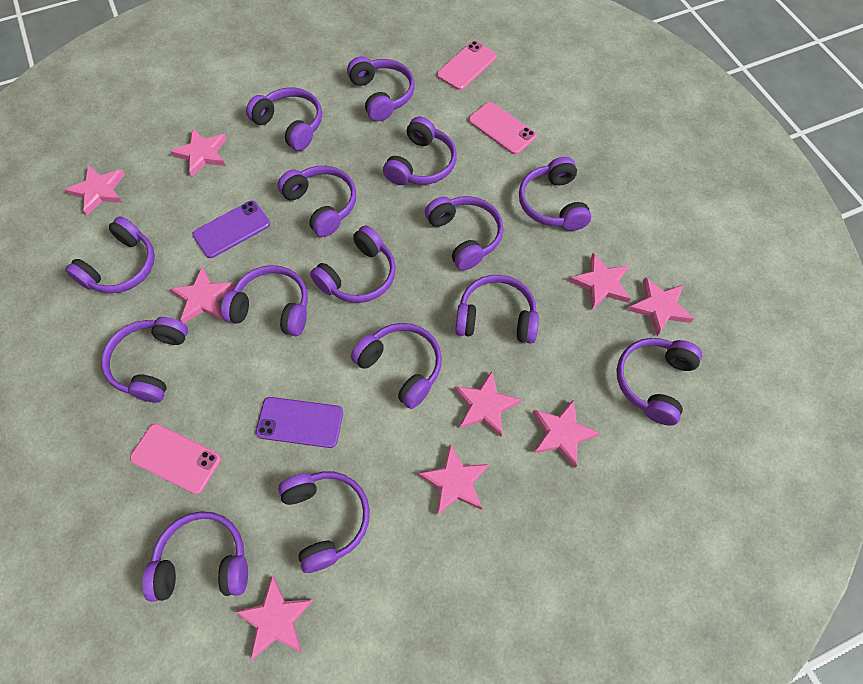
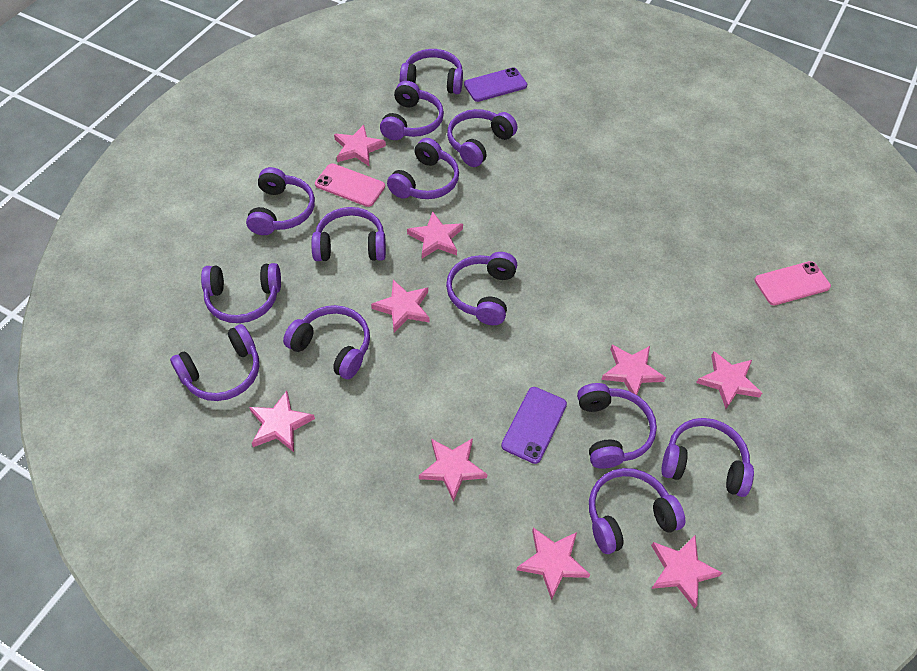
pink phone: 3 -> 2
purple headphones: 15 -> 13

